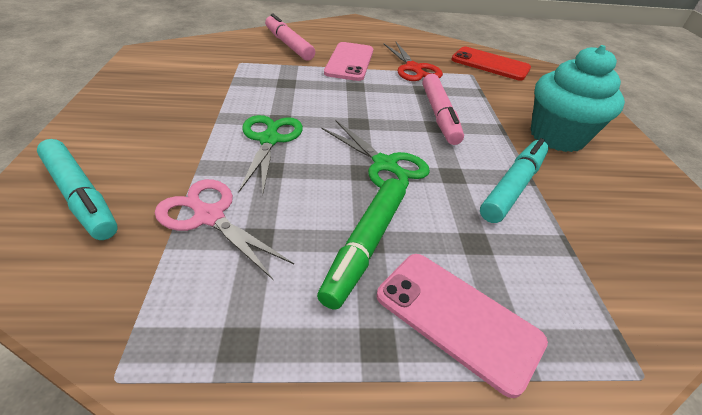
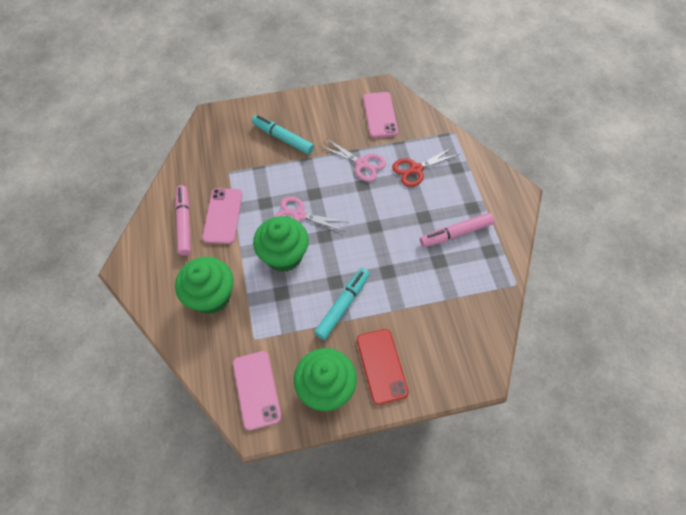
green cupcake: 0 -> 3
green marker: 1 -> 0
green scissors: 2 -> 0
pink phone: 2 -> 3
pink scissors: 1 -> 2
turquoise cupcake: 1 -> 0

